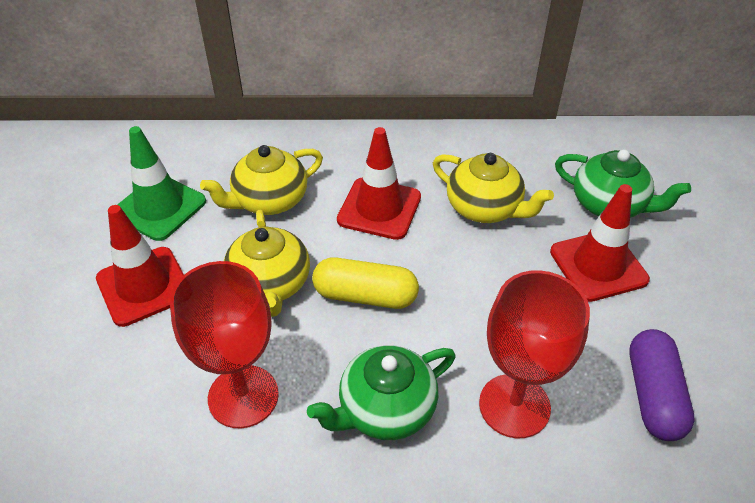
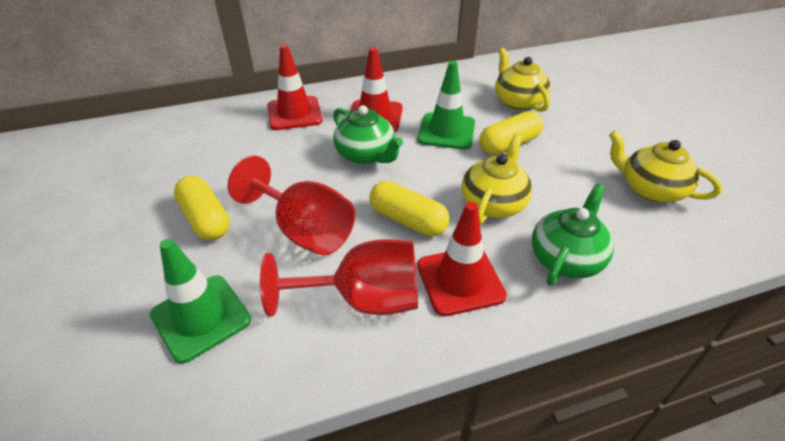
green traffic cone: 1 -> 2
purple capsule: 1 -> 0
yellow capsule: 1 -> 3

